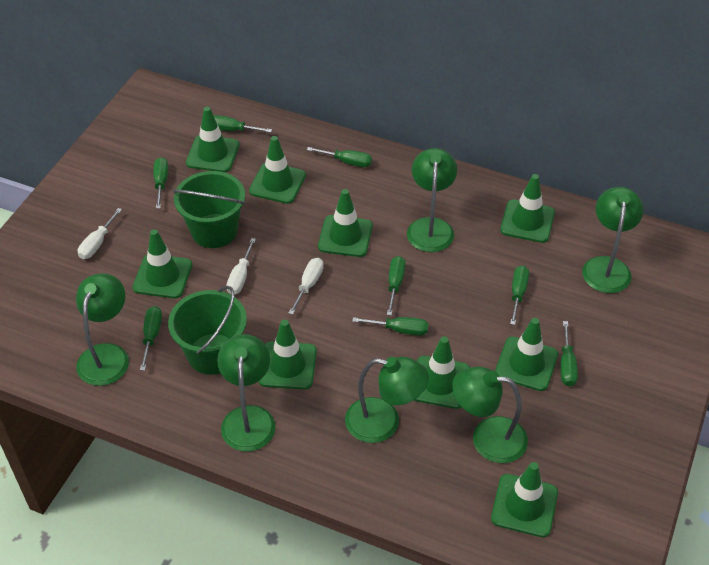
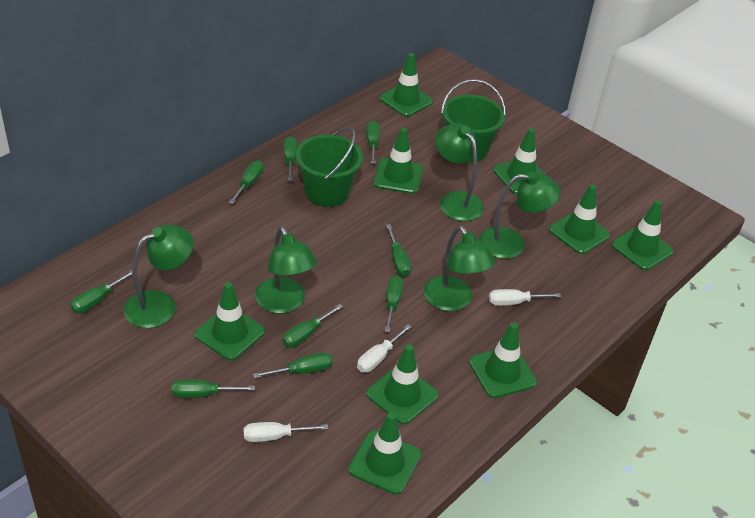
green lamp: 6 -> 5
green screwdriver: 8 -> 9

